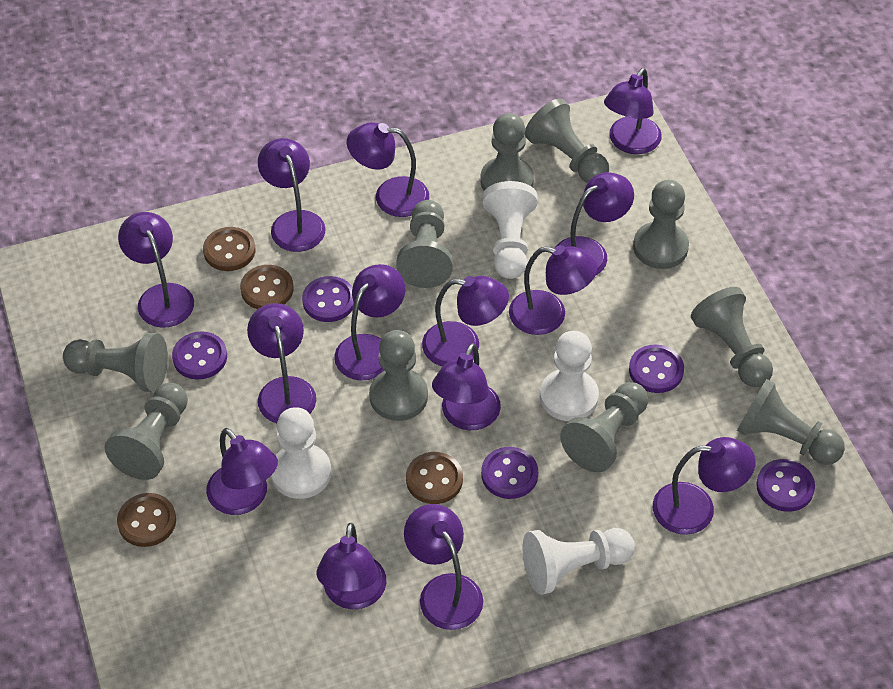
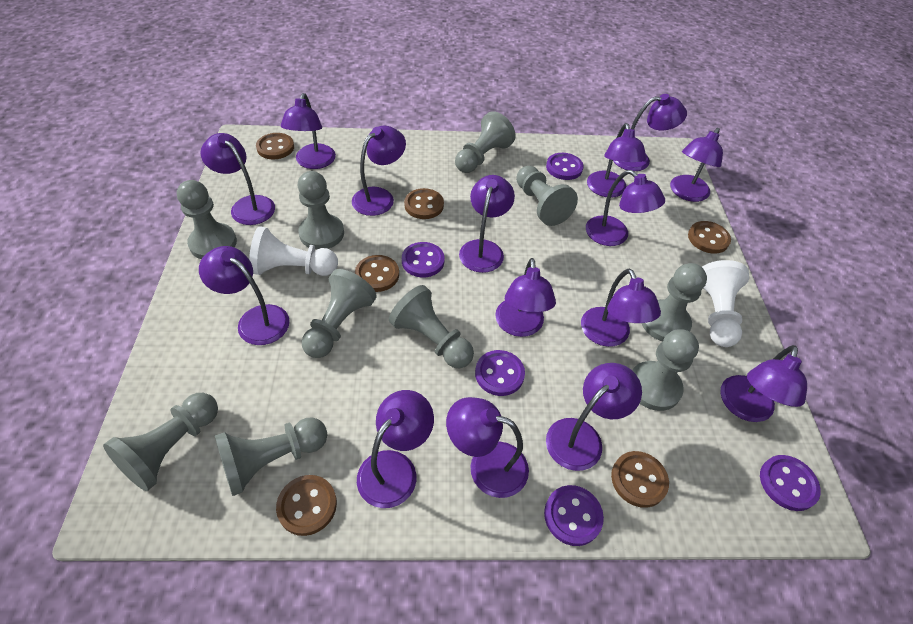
brown button: 4 -> 6
purple lamp: 14 -> 15
white pawn: 4 -> 2

